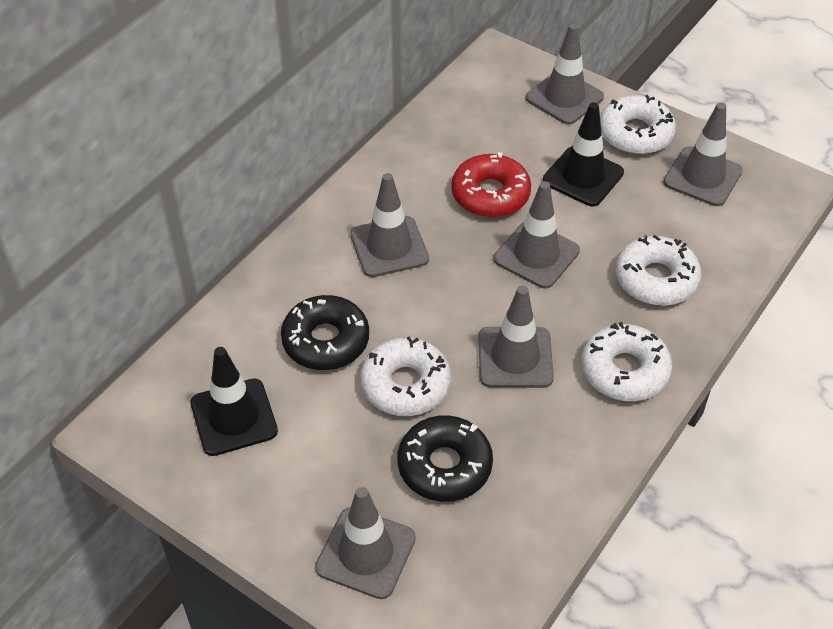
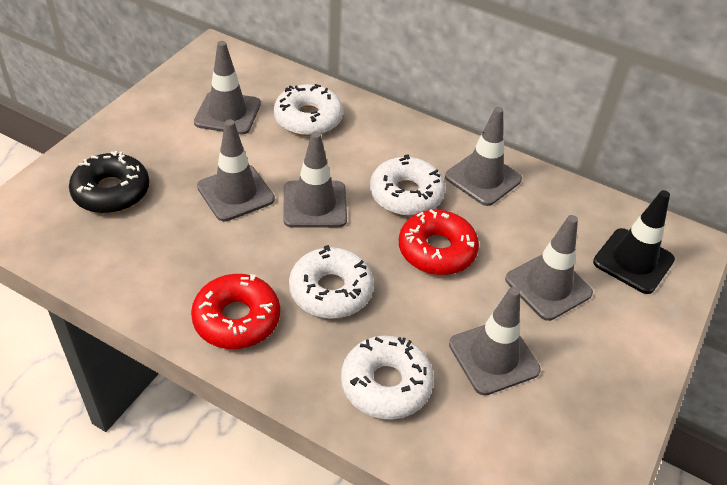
black donut: 2 -> 1
black traffic cone: 2 -> 1
red donut: 1 -> 2

